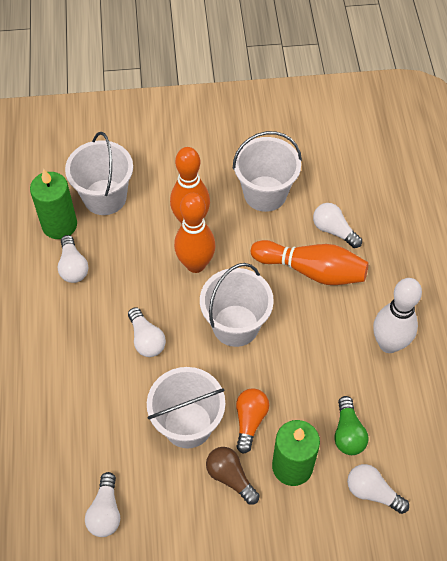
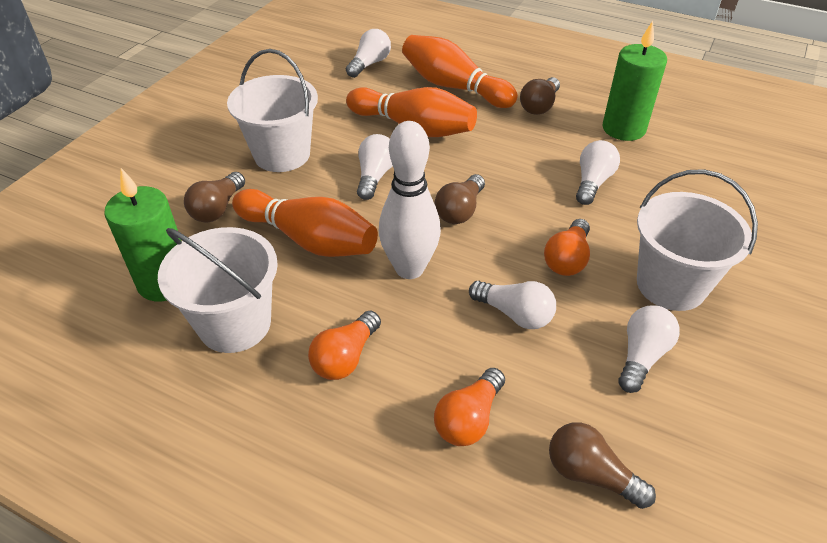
brown light bulb: 1 -> 4
green light bulb: 1 -> 0
orange light bulb: 1 -> 3
white bucket: 4 -> 3

